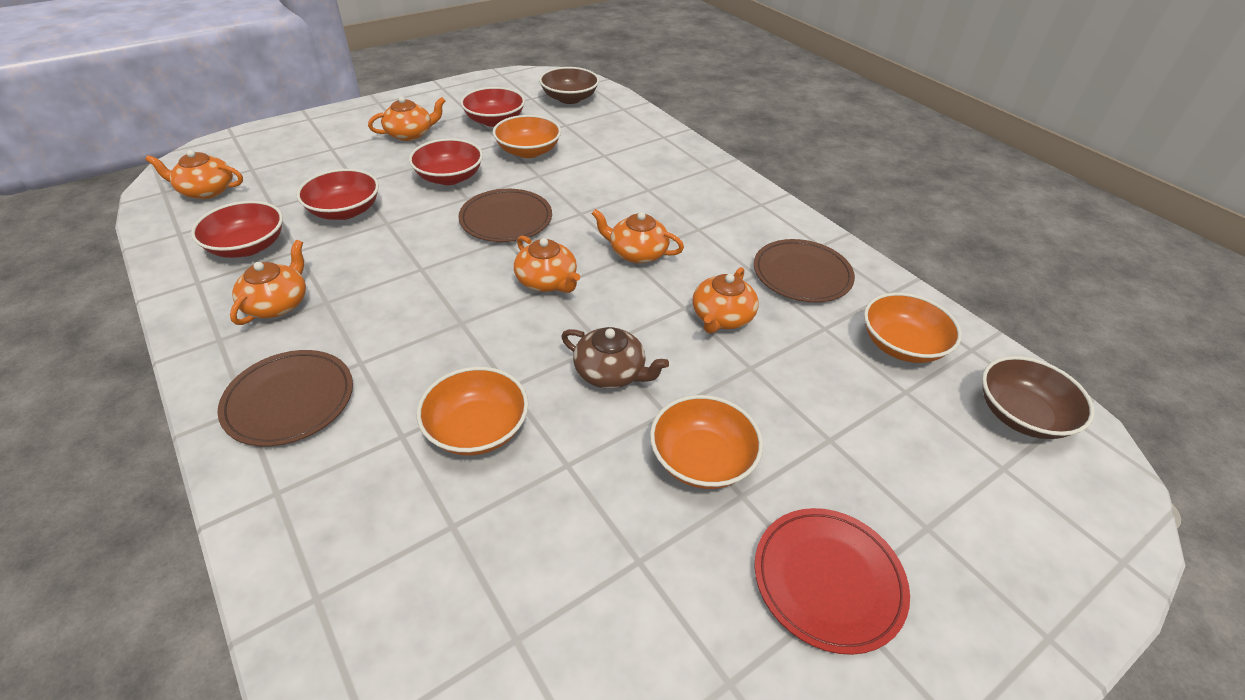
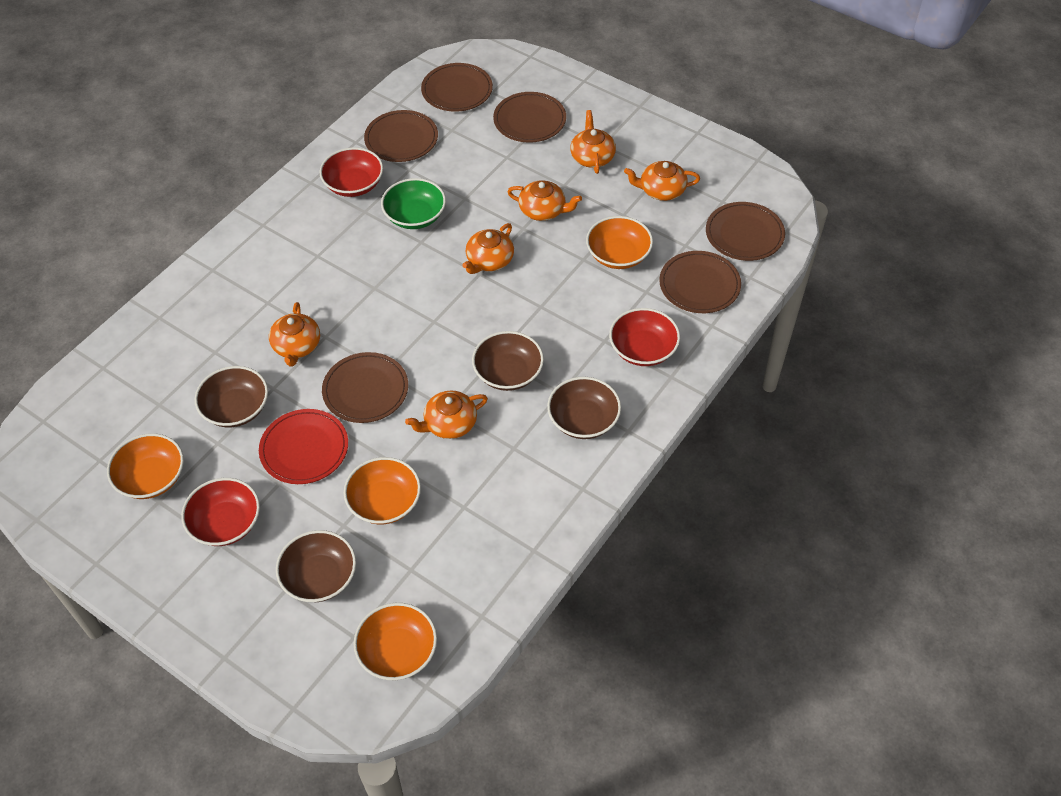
brown bowl: 2 -> 4
brown plate: 3 -> 6
brown teapot: 1 -> 0
green bowl: 0 -> 1
red bowl: 4 -> 3

